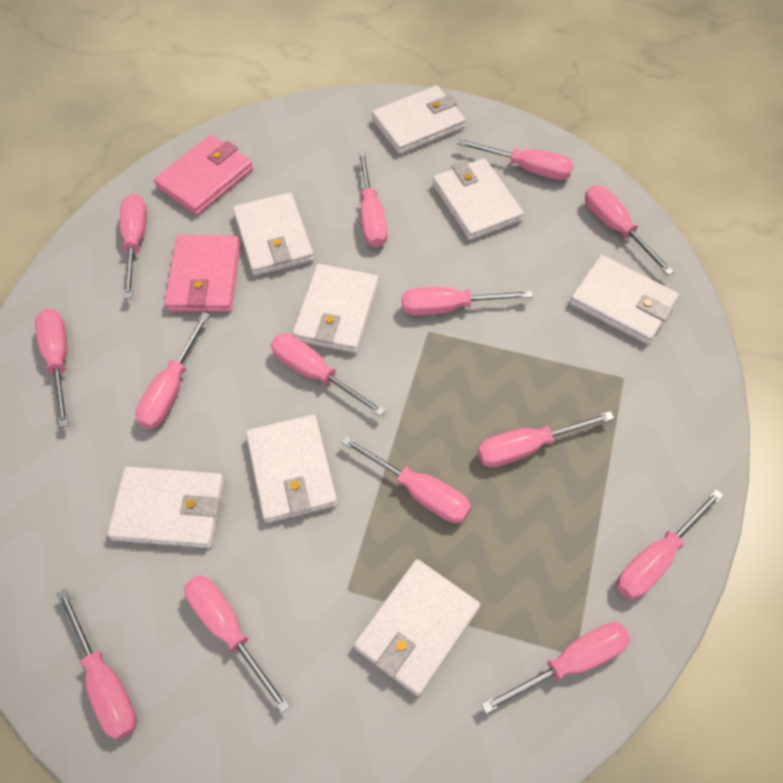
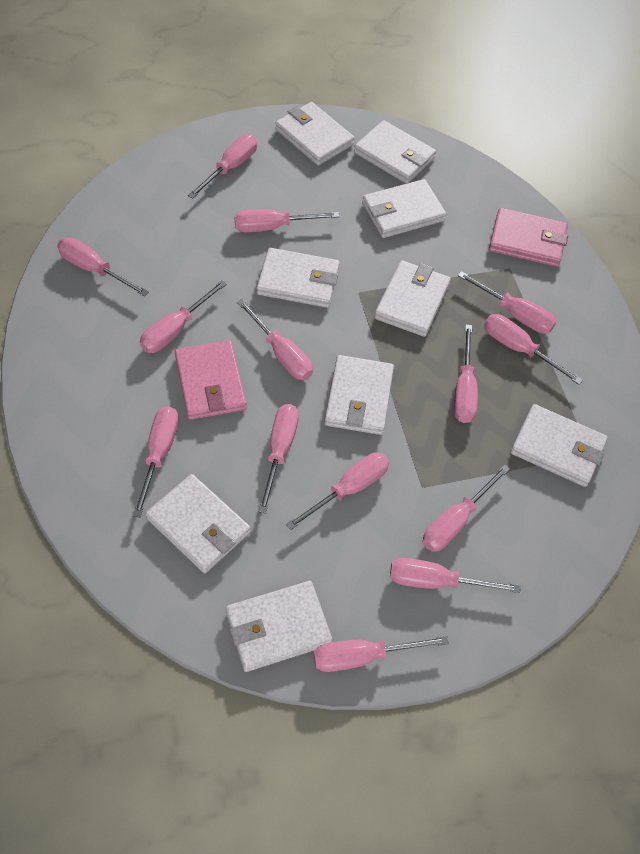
white wallet: 8 -> 9

